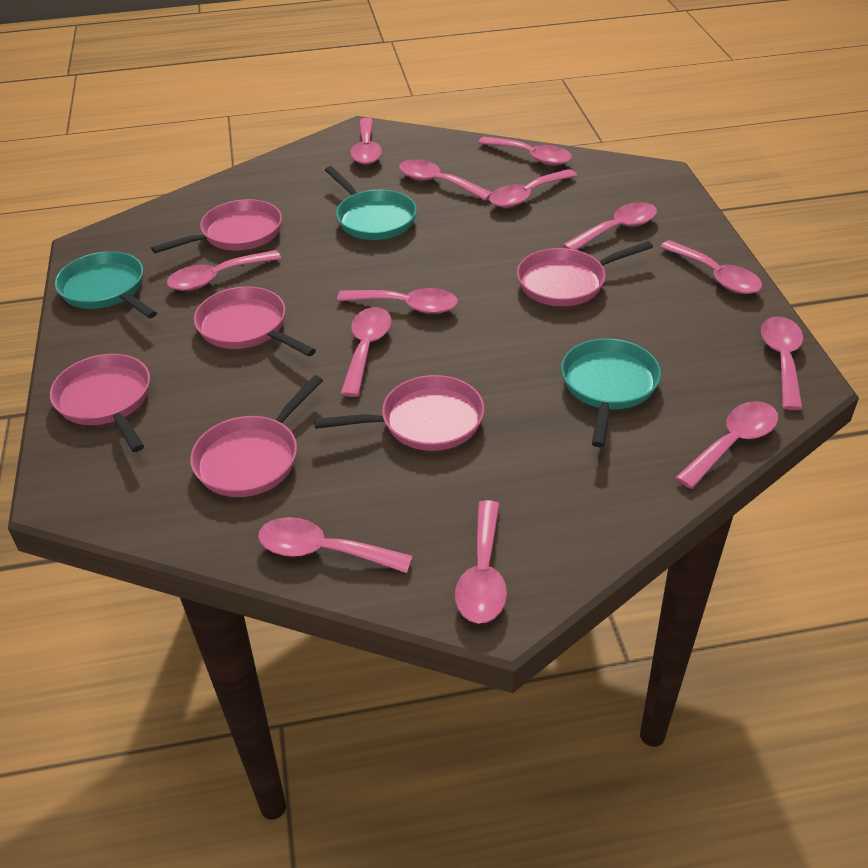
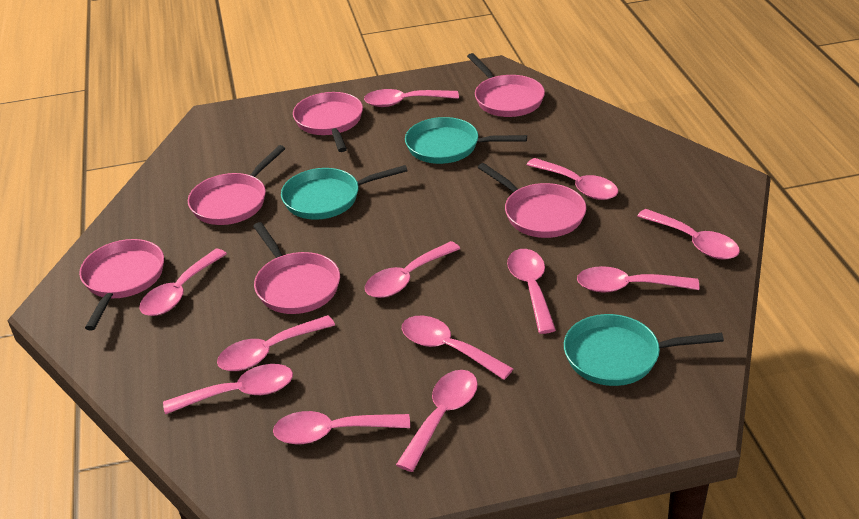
pink spoon: 13 -> 12

